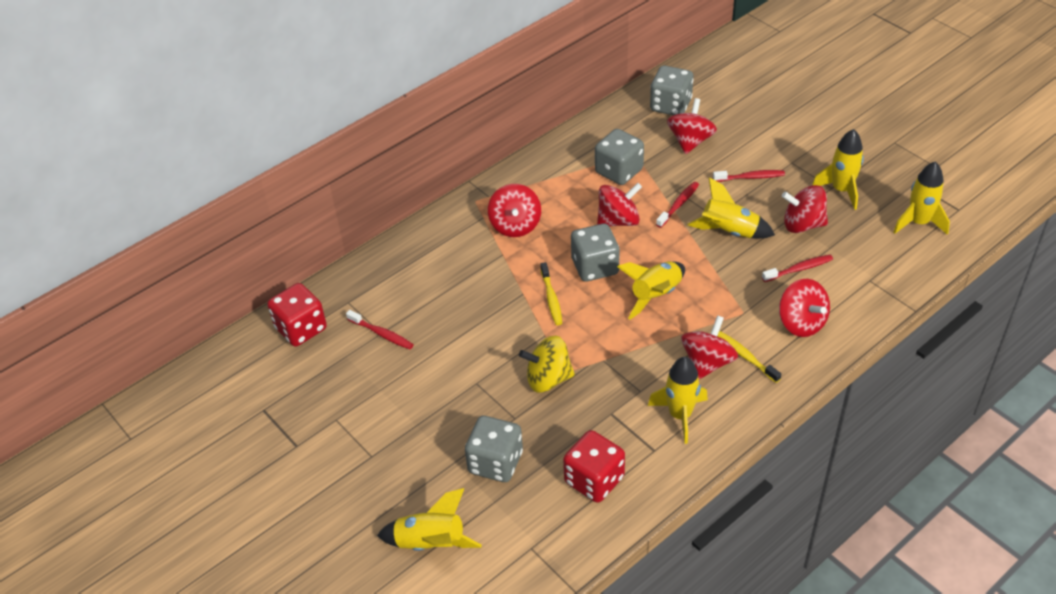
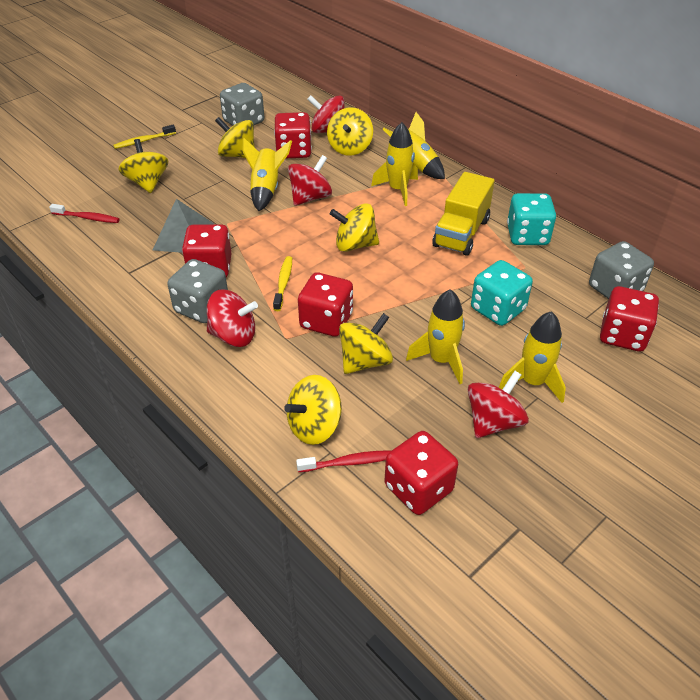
grey dice: 4 -> 3
grey pyramid: 0 -> 1
red dice: 2 -> 5
red spinning top: 6 -> 4
red toothbrush: 4 -> 2
turquoise dice: 0 -> 2
yellow rocket: 6 -> 5
yellow spinning top: 1 -> 6
yellow truck: 0 -> 1

